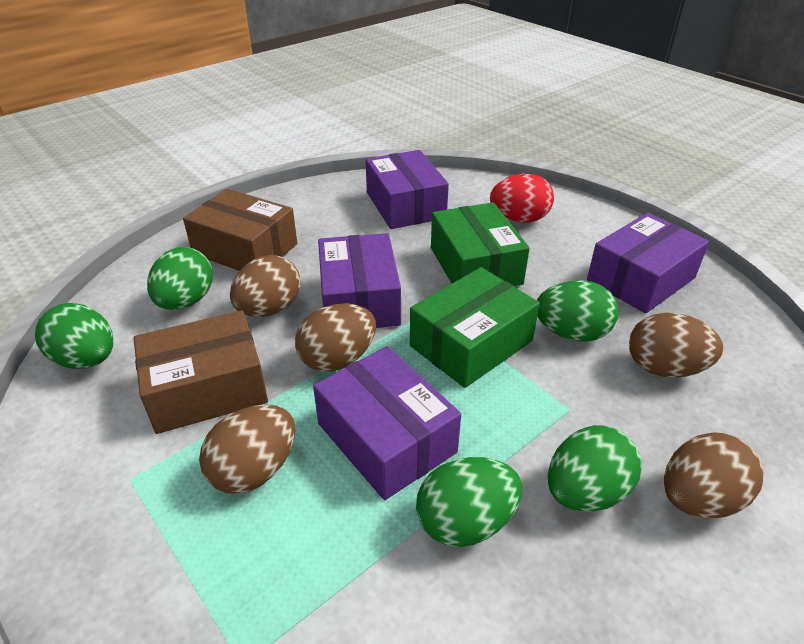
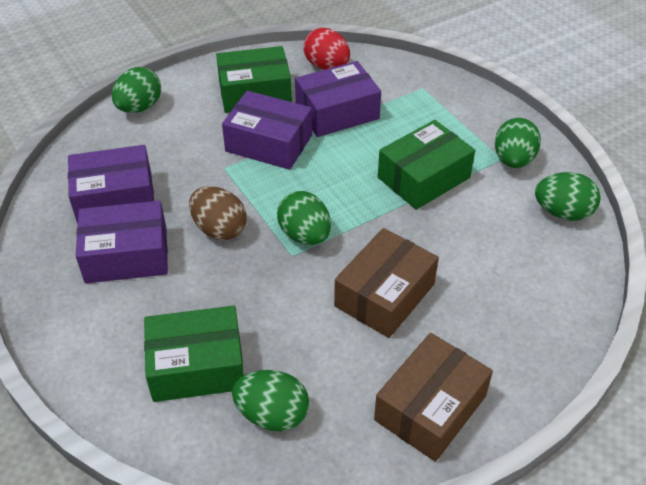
brown egg: 5 -> 1
green box: 2 -> 3

